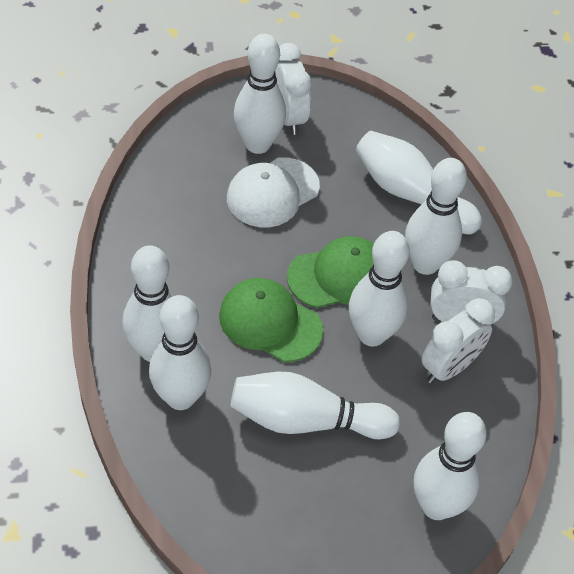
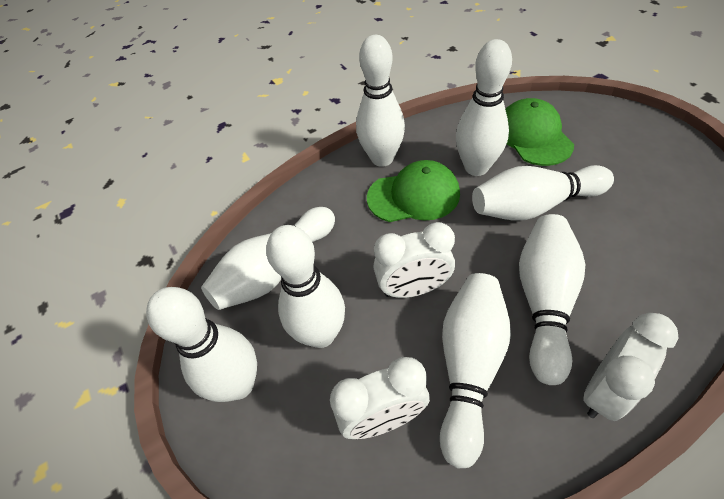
white cap: 1 -> 0

